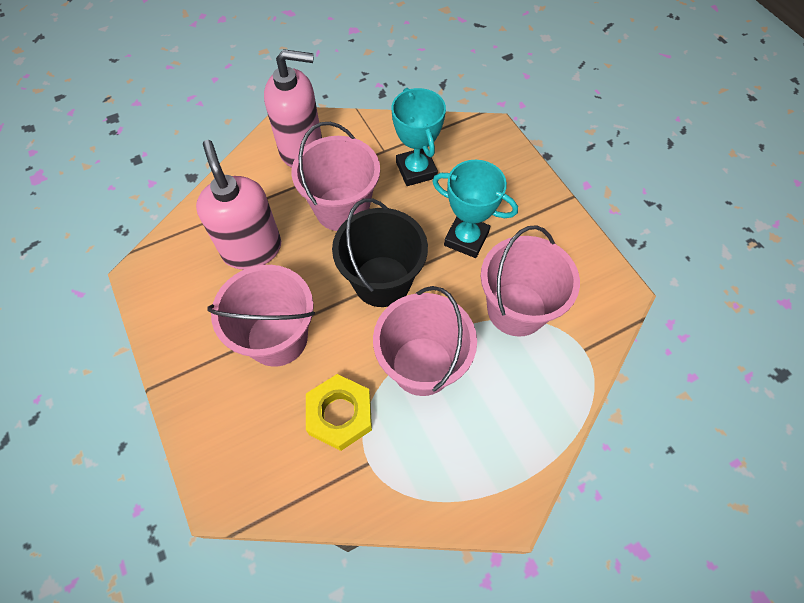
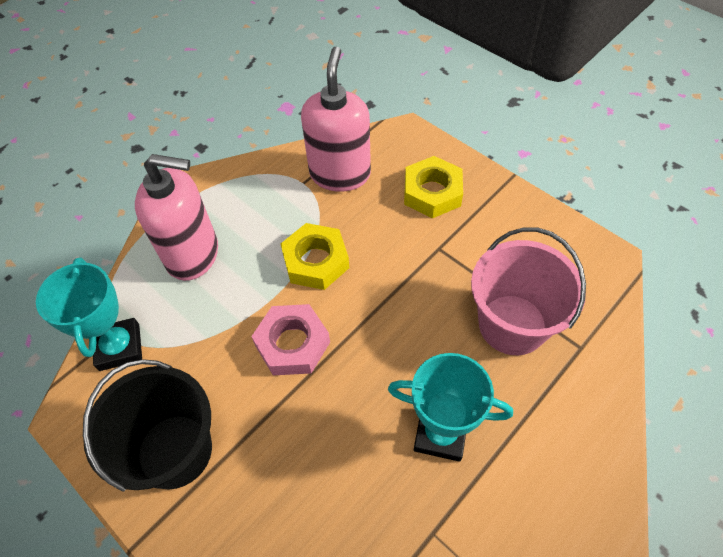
pink bucket: 4 -> 1
pink nut: 0 -> 1
yellow nut: 1 -> 2

